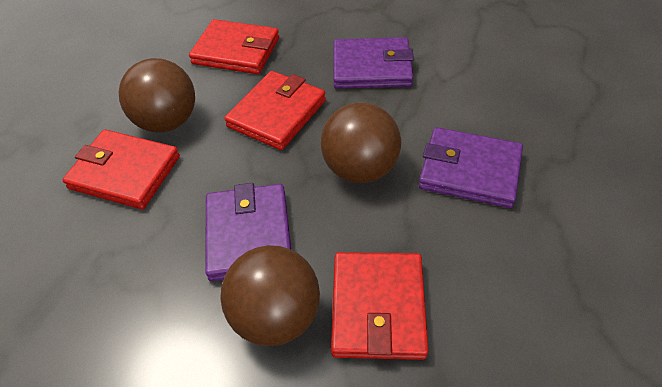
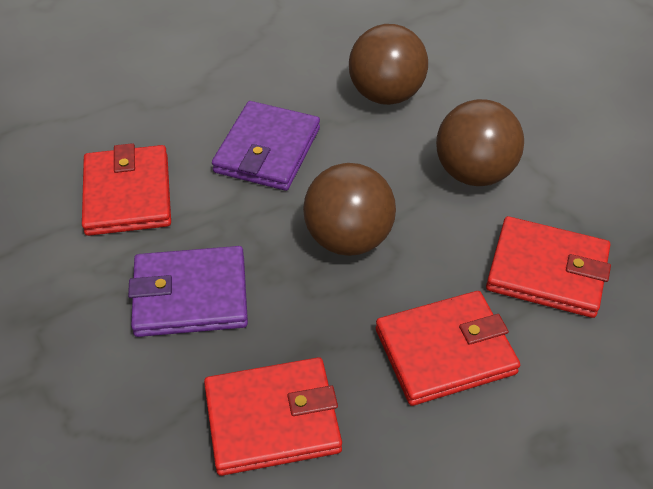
purple wallet: 3 -> 2

